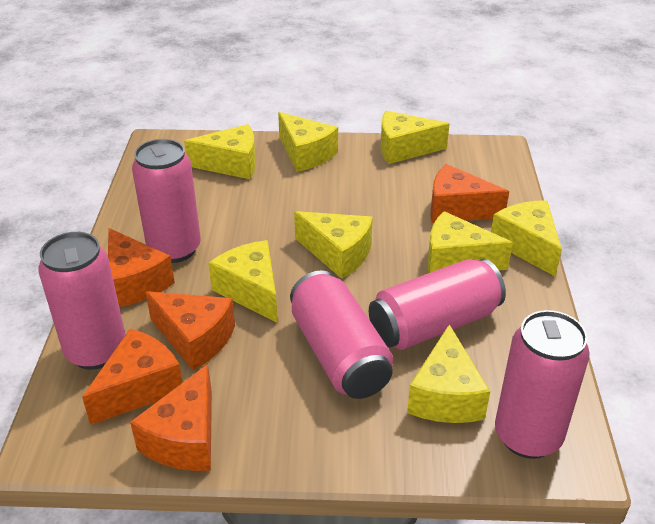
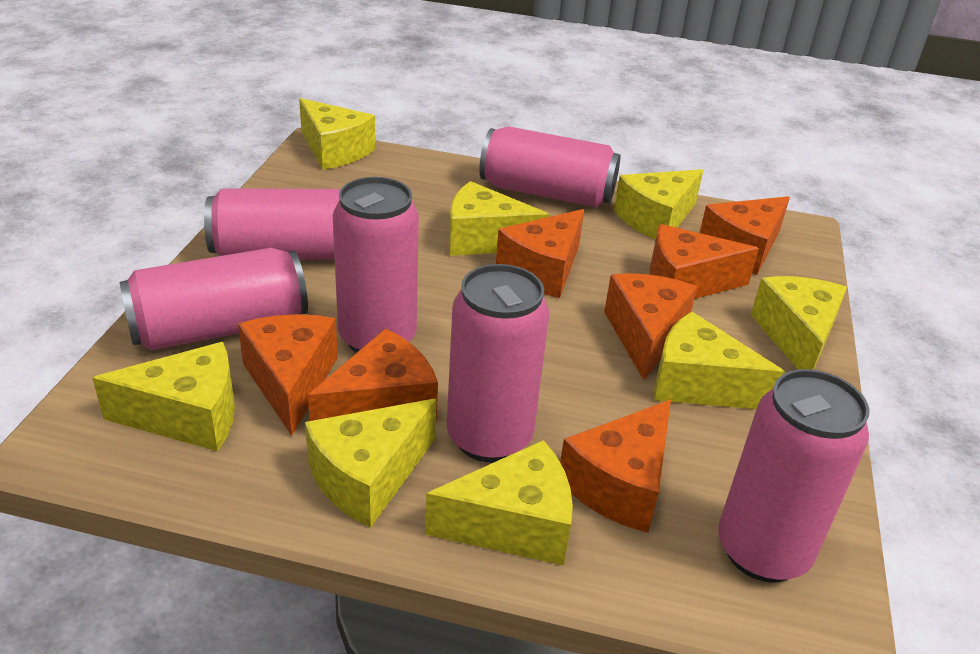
orange cheese: 5 -> 7
pink can: 5 -> 6

